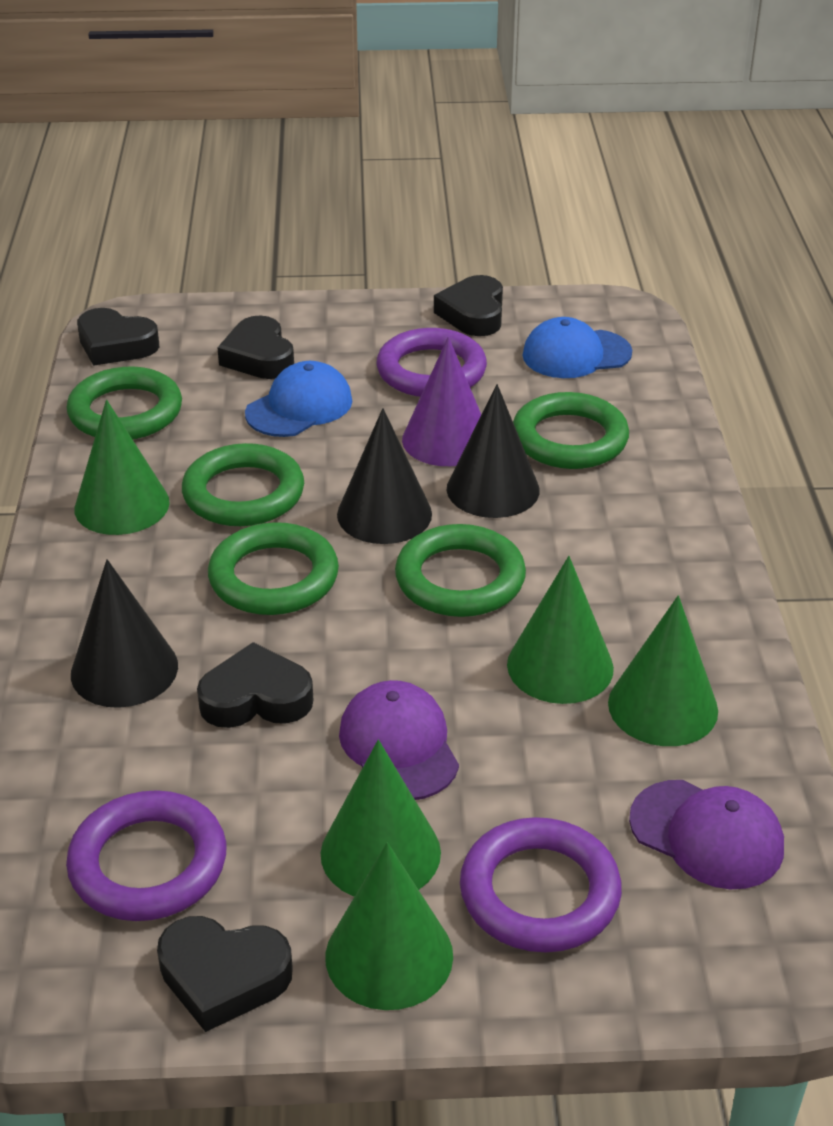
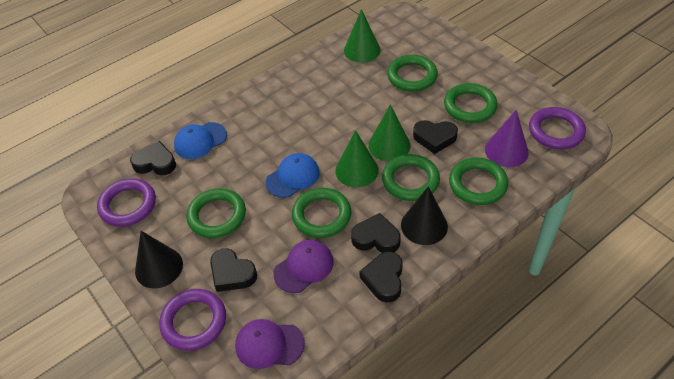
black cone: 3 -> 2
green cone: 5 -> 3
green ring: 5 -> 6

